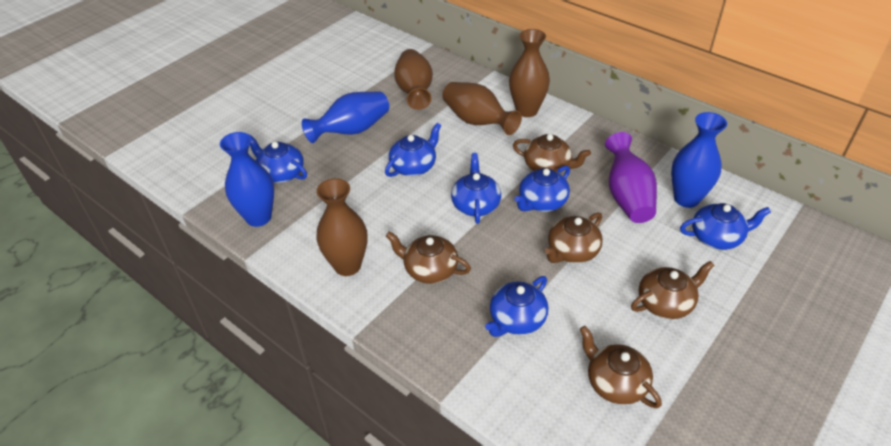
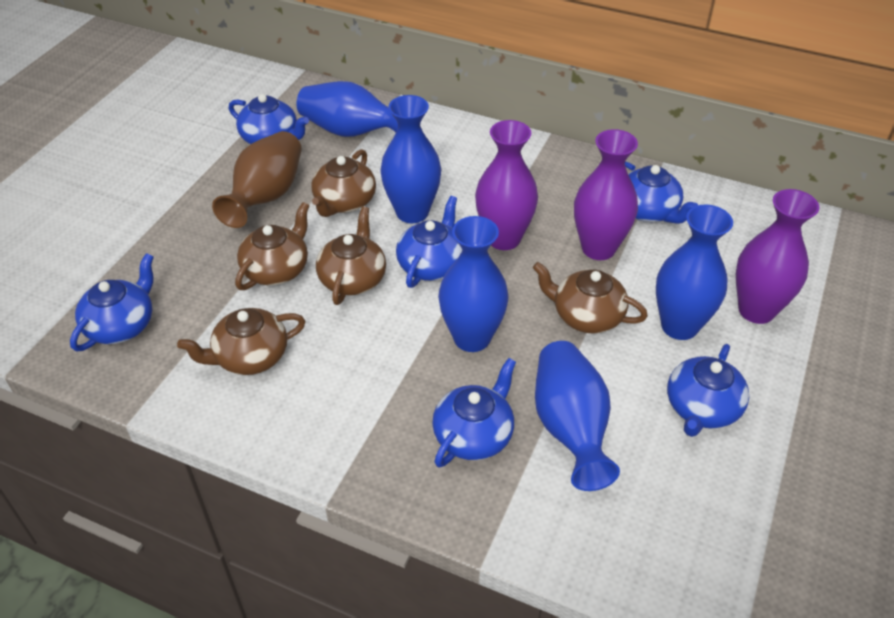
blue vase: 3 -> 5
brown vase: 4 -> 1
purple vase: 1 -> 3

